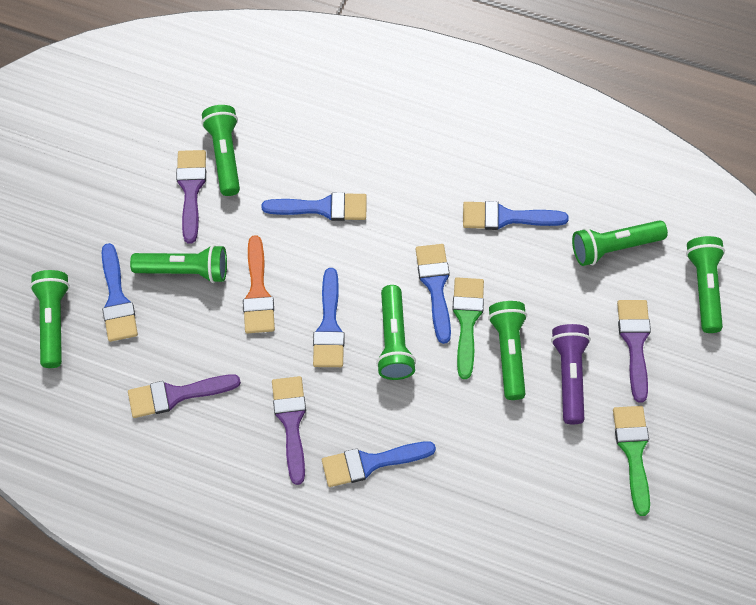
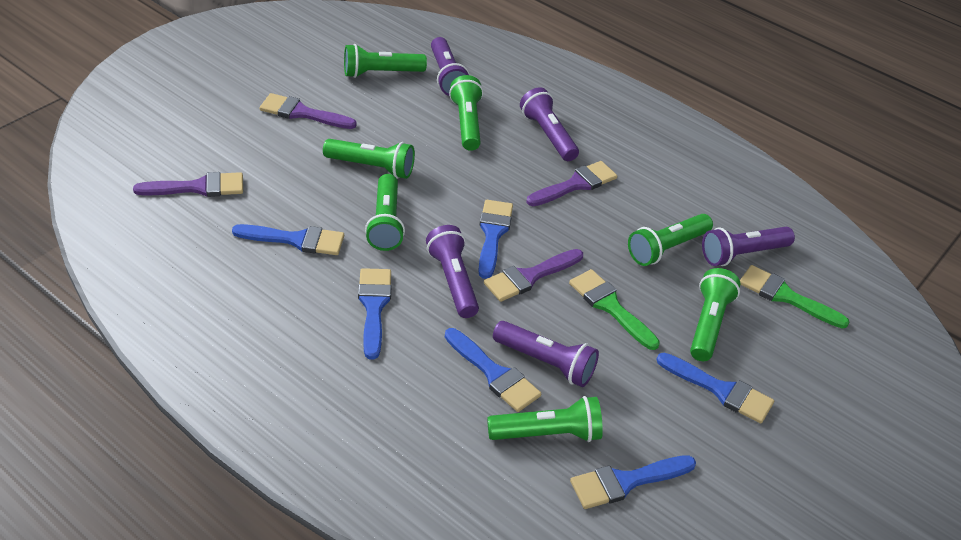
orange brush: 1 -> 0
purple flashlight: 1 -> 5

